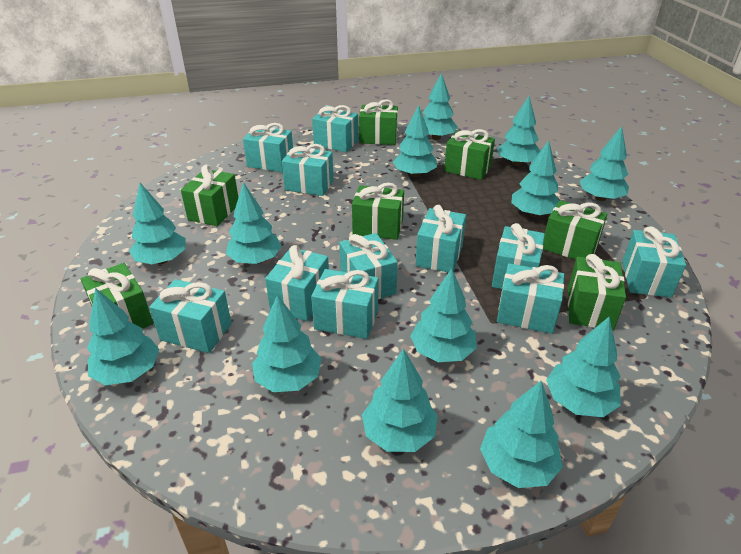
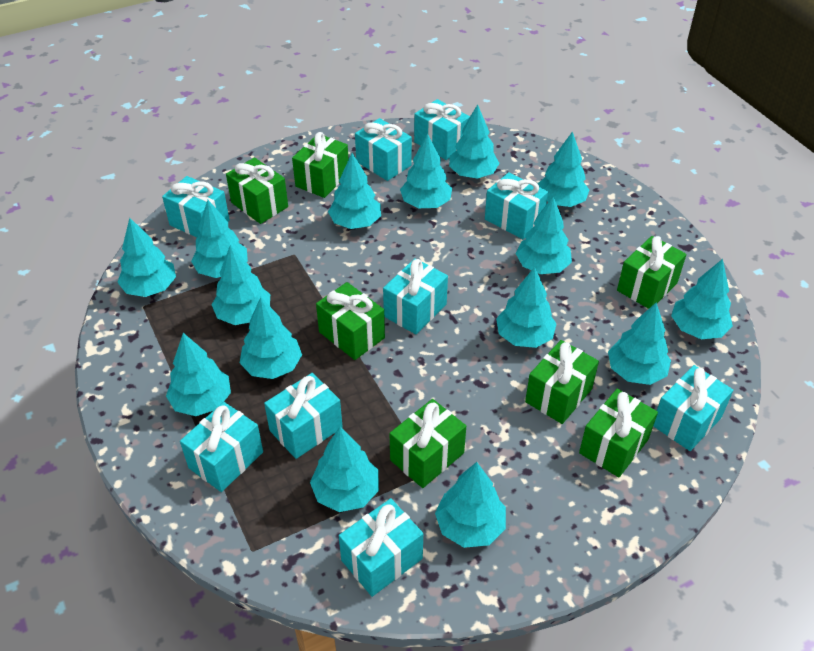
turquoise gift: 11 -> 9
turquoise tree: 13 -> 15

